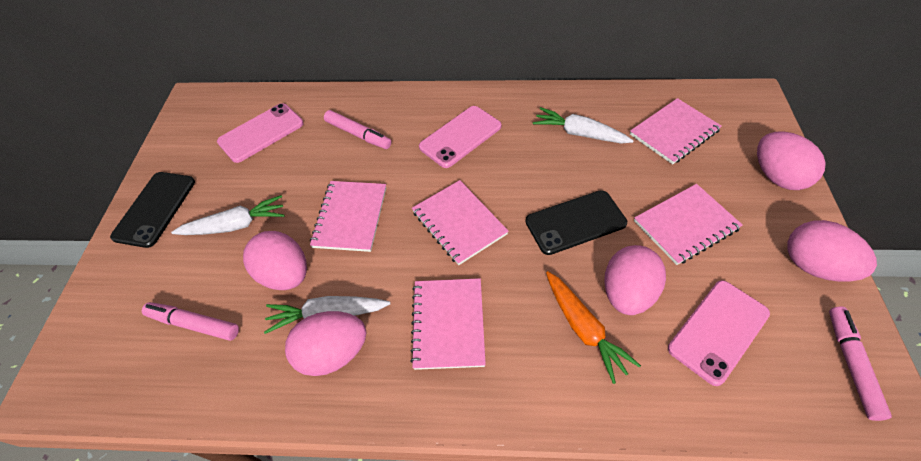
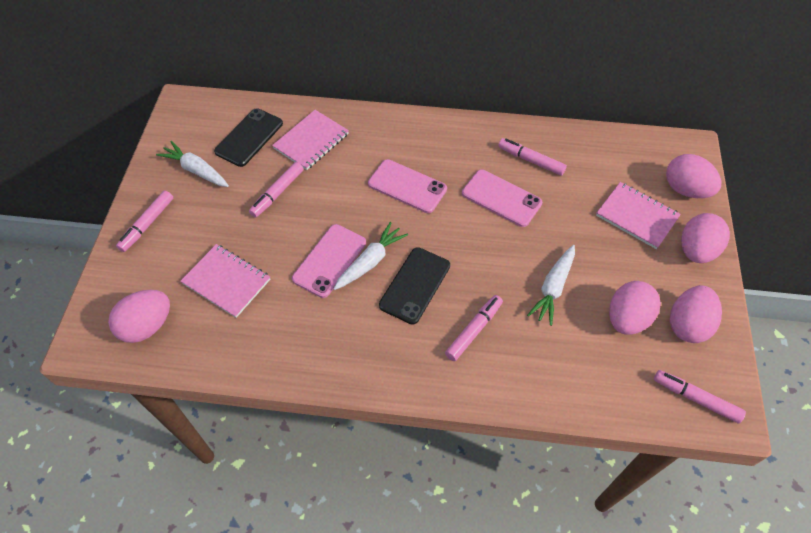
orange carrot: 1 -> 0
pink marker: 3 -> 5
pink notebook: 5 -> 3

